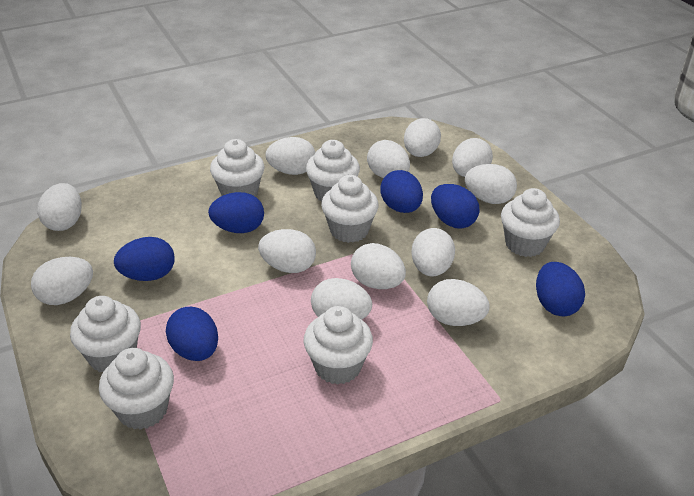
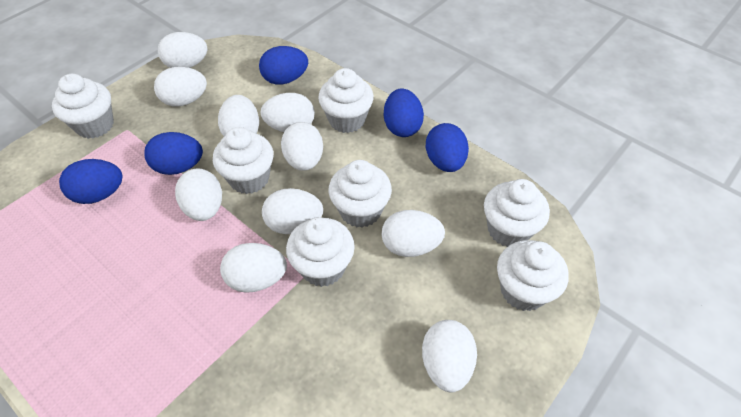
blue egg: 6 -> 5
white egg: 12 -> 10

